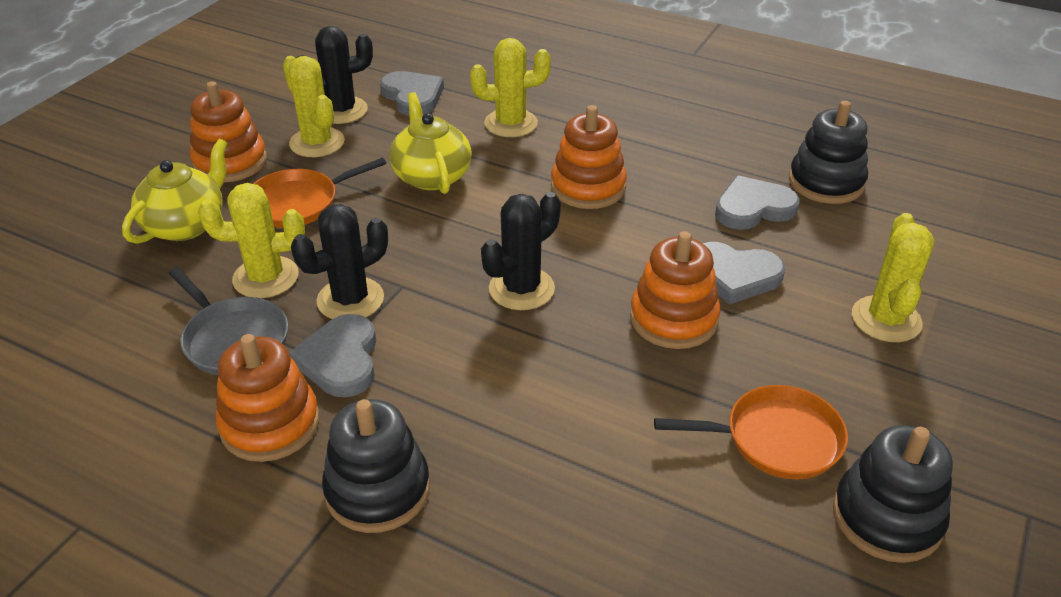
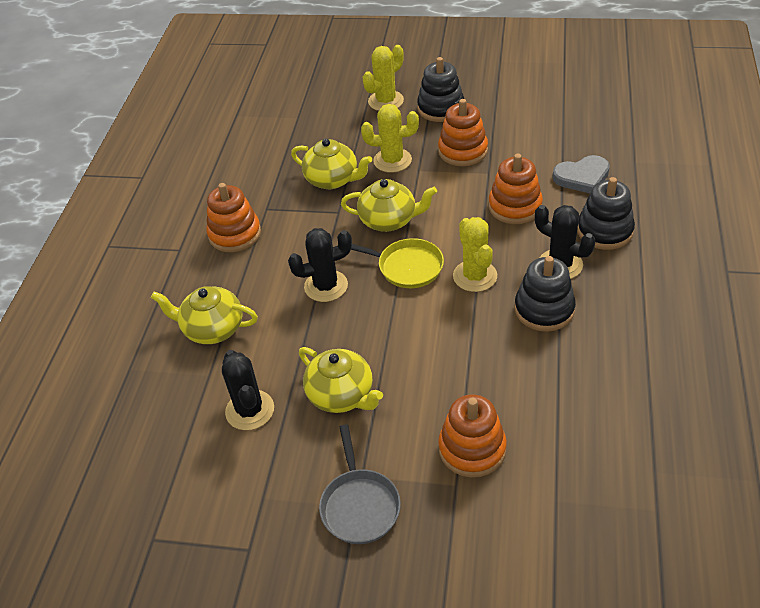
grey heart: 4 -> 1
orange pan: 2 -> 0
yellow cactus: 4 -> 3
yellow pan: 0 -> 1
yellow teapot: 2 -> 4

